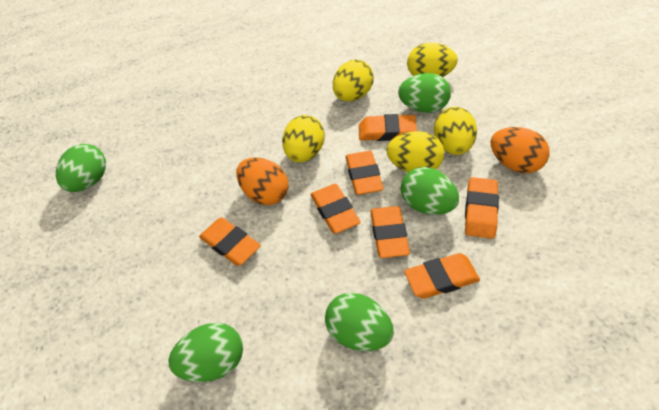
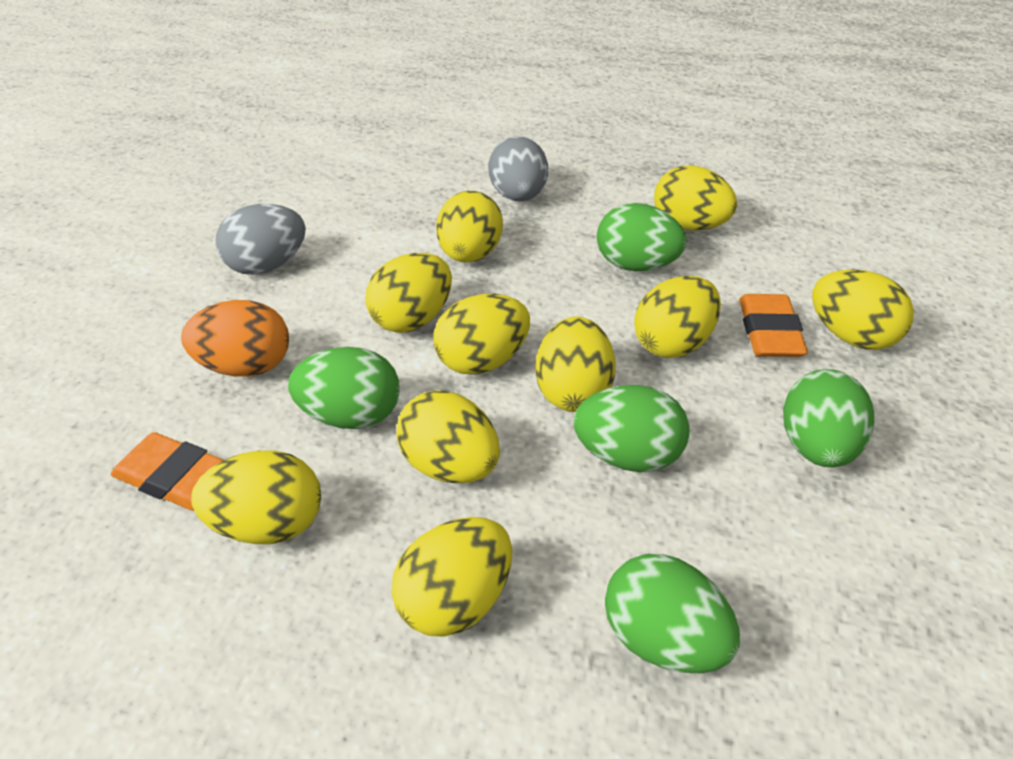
grey egg: 0 -> 2
orange egg: 2 -> 1
orange eraser: 7 -> 2
yellow egg: 5 -> 10

